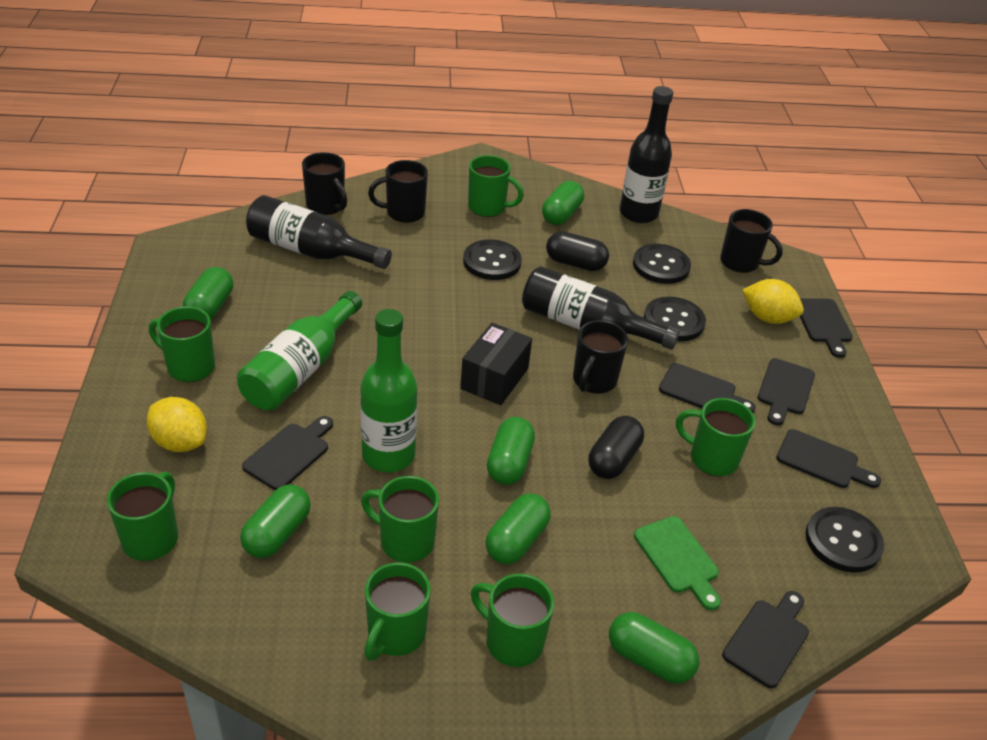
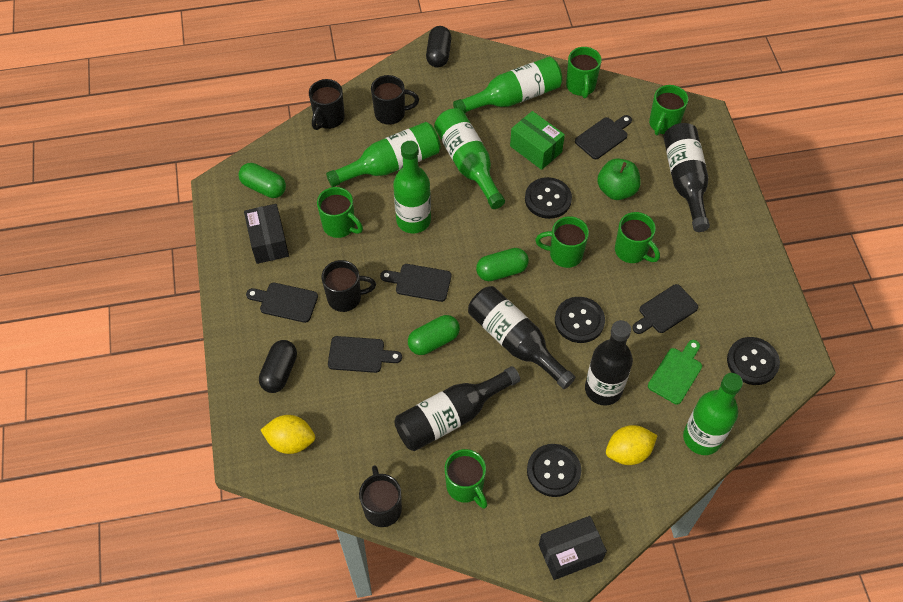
black bottle: 3 -> 4
black box: 1 -> 2
black cutting board: 6 -> 5
green apple: 0 -> 1
green bottle: 2 -> 5
green box: 0 -> 1
green capsule: 6 -> 3
green mug: 7 -> 6

